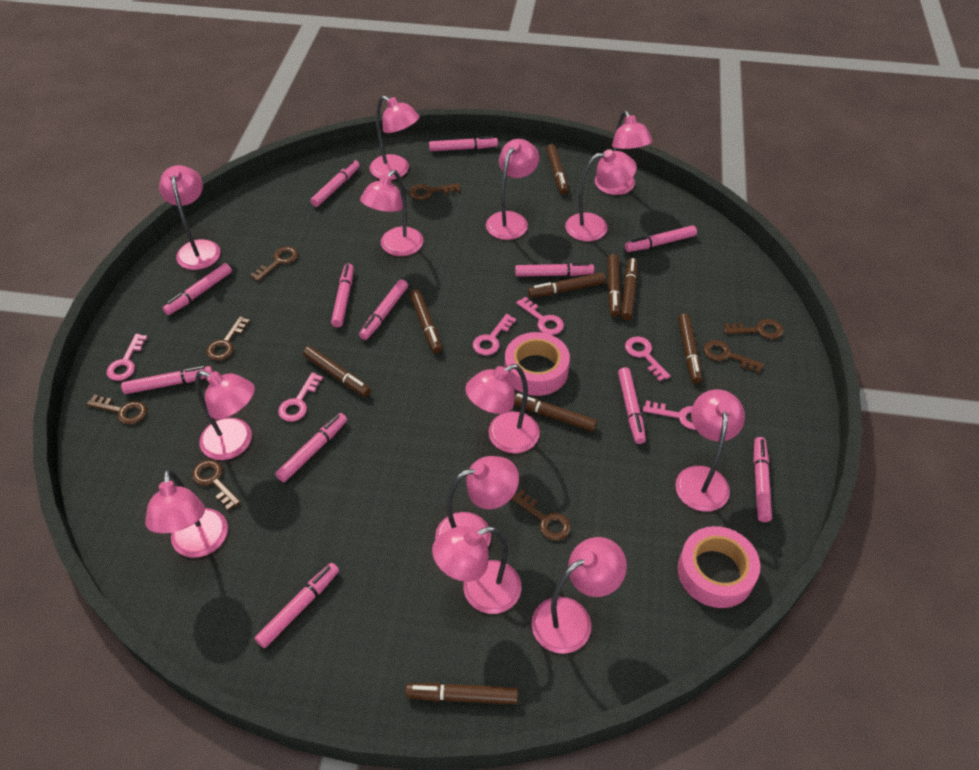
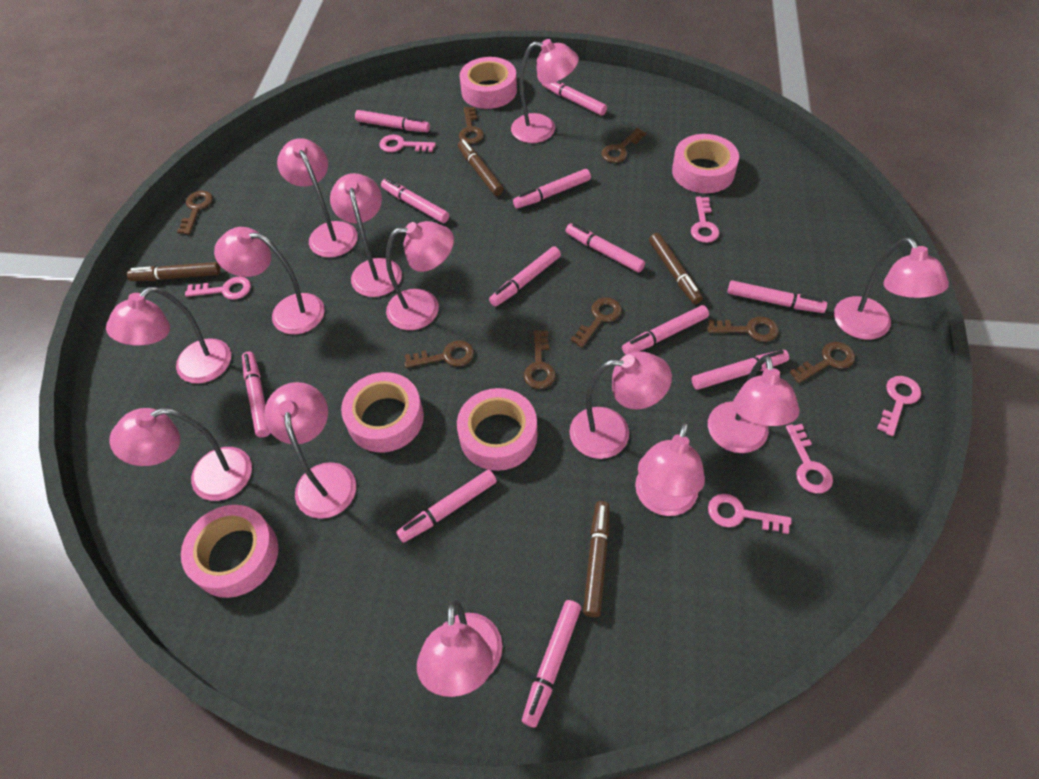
brown marker: 9 -> 4
pink tape: 2 -> 5

